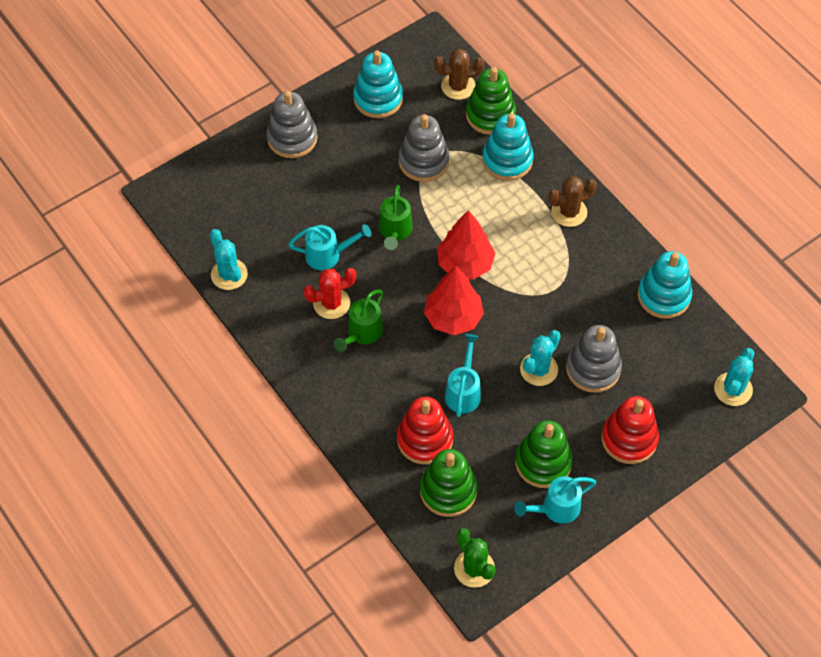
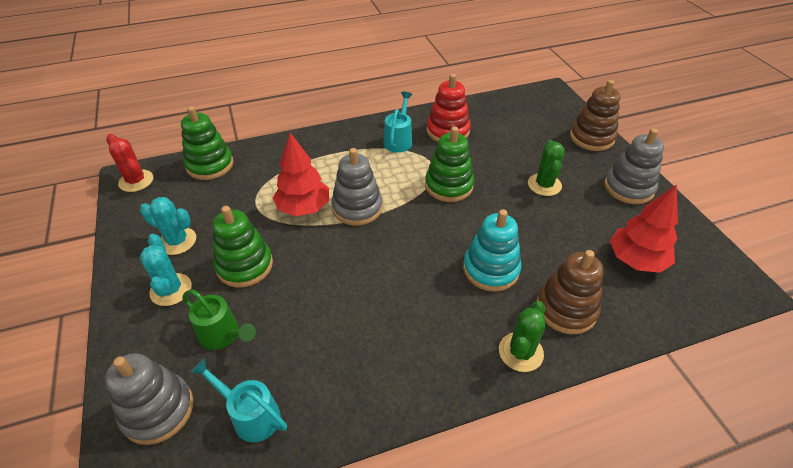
brown cactus: 2 -> 0
brown stacking toy: 0 -> 2
green cactus: 1 -> 2
green watering can: 2 -> 1
red stacking toy: 2 -> 1
turquoise cactus: 3 -> 2
turquoise stacking toy: 3 -> 1
turquoise watering can: 3 -> 2

